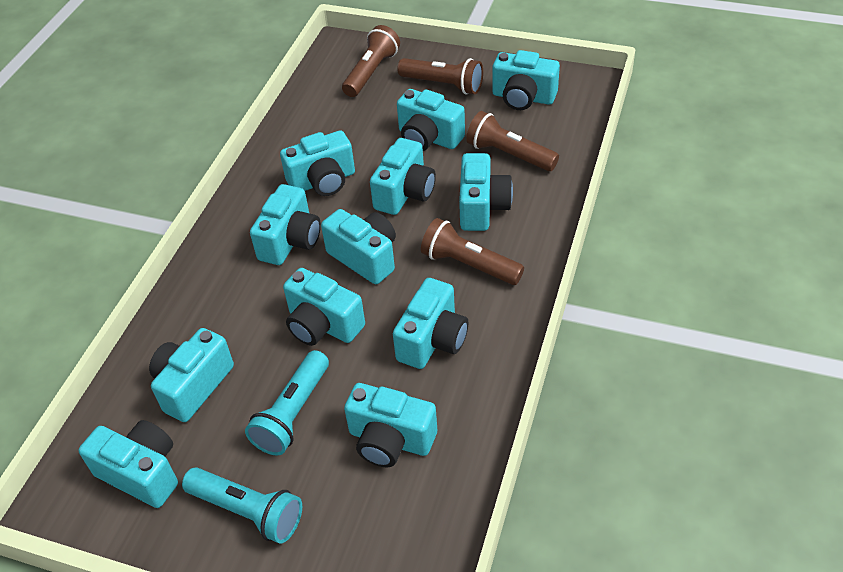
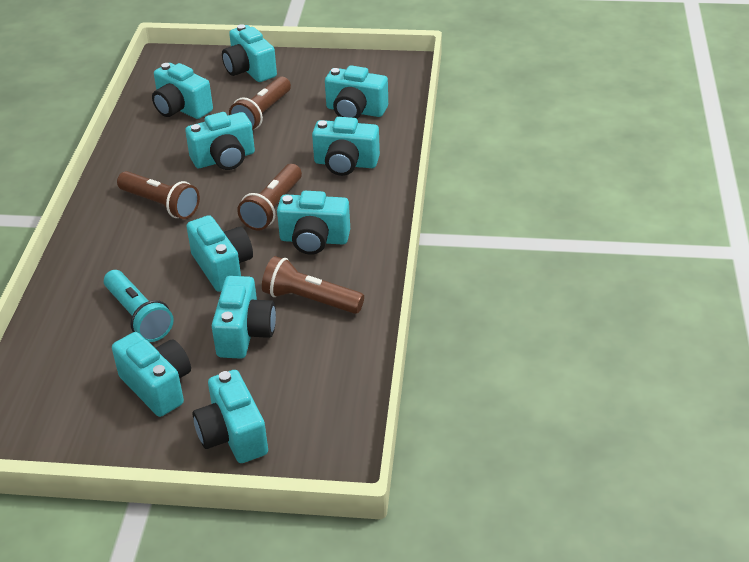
turquoise camera: 12 -> 10
turquoise flashlight: 2 -> 1

